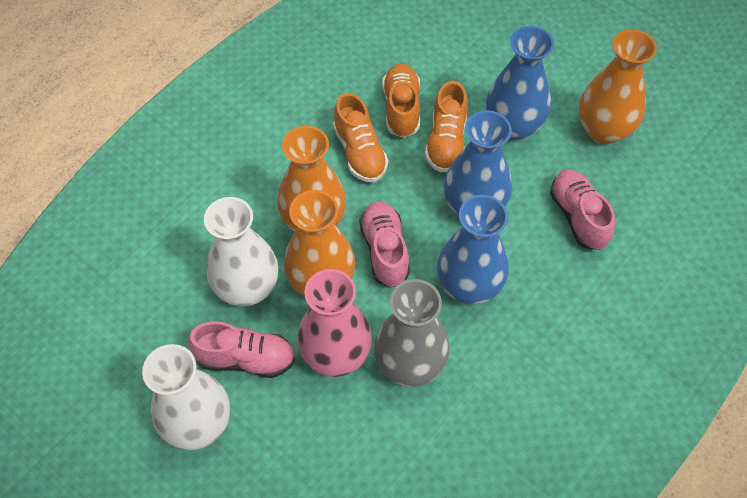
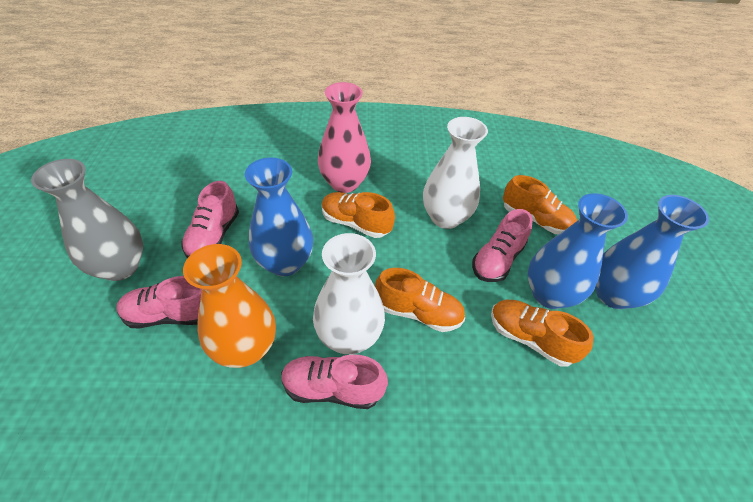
orange shoe: 3 -> 4
orange vase: 3 -> 1
pink shoe: 3 -> 4

